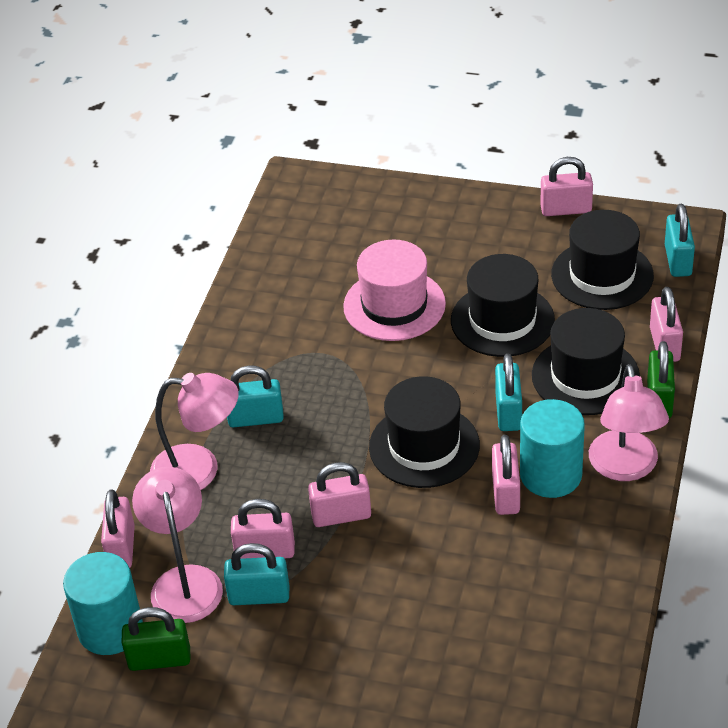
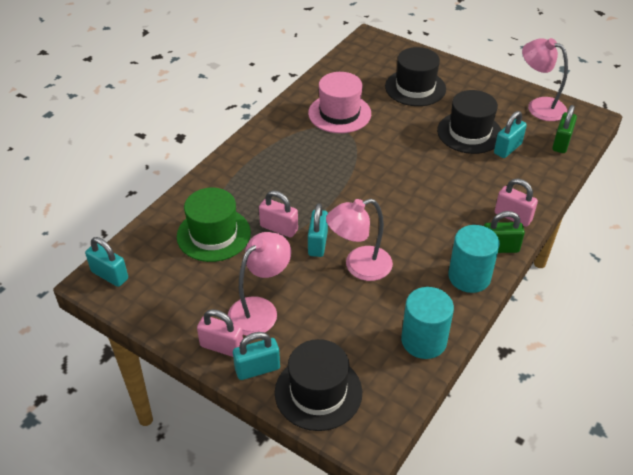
black hat: 4 -> 3
green hat: 0 -> 1
pink padlock: 6 -> 3

